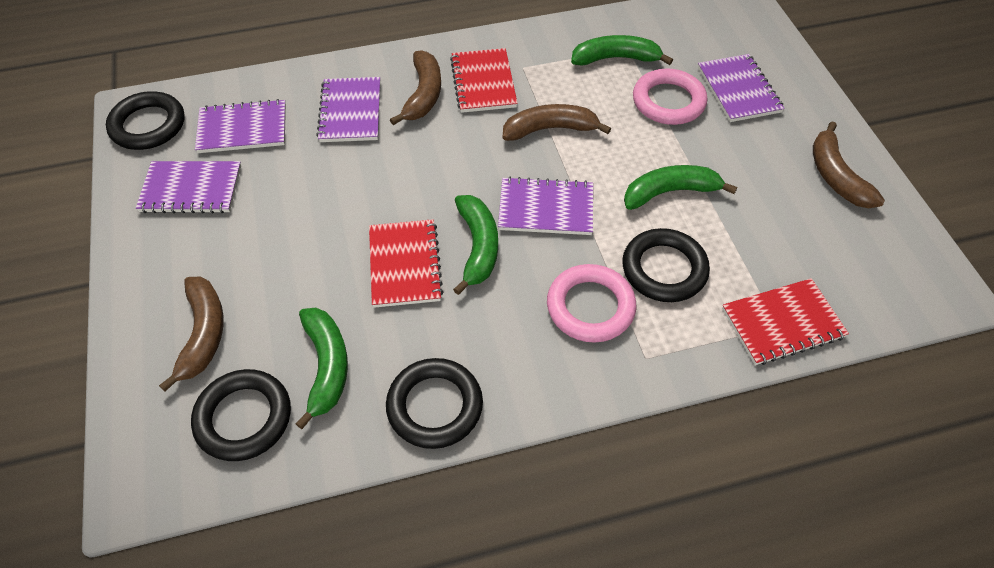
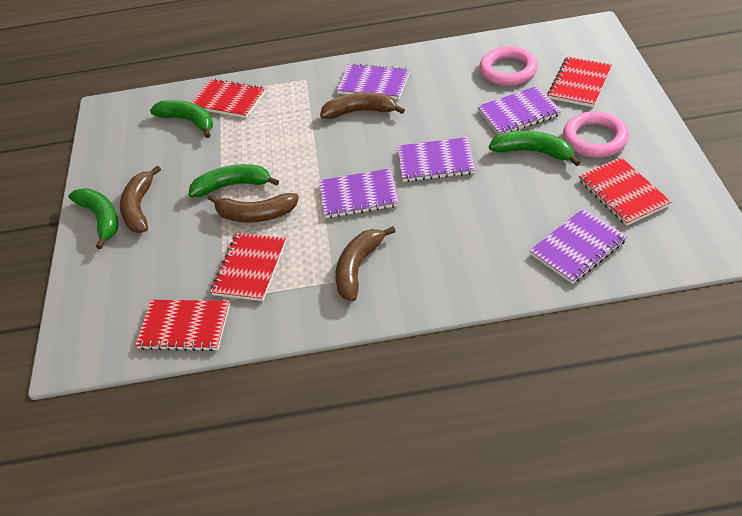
black ring: 4 -> 0
red notebook: 3 -> 5

